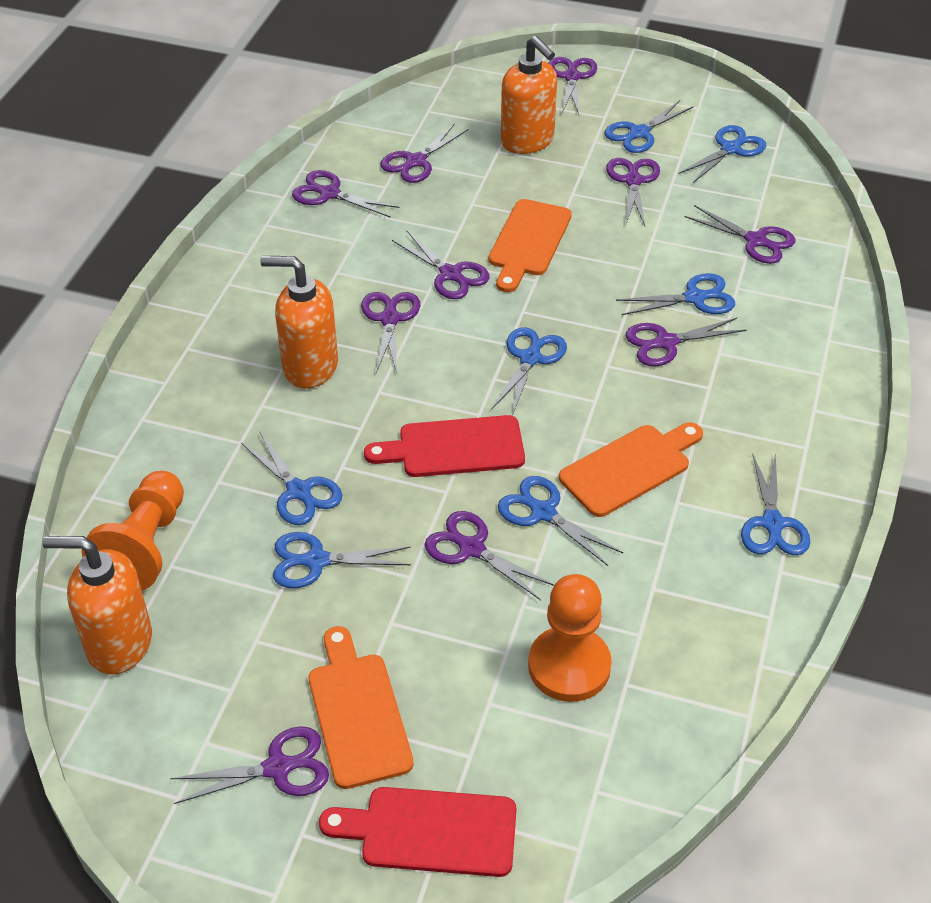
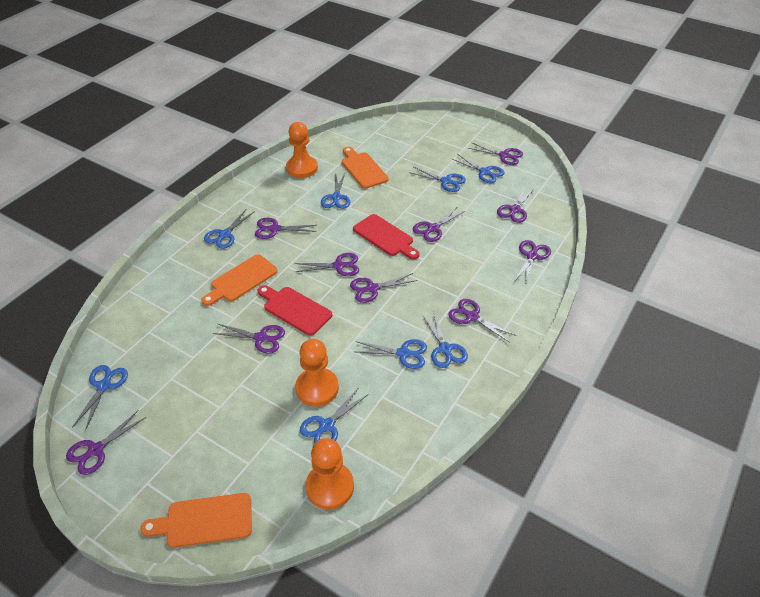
orange pawn: 2 -> 3
orange soap dispenser: 3 -> 0

